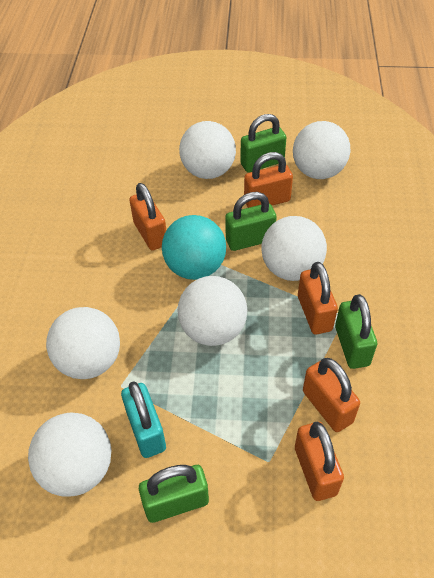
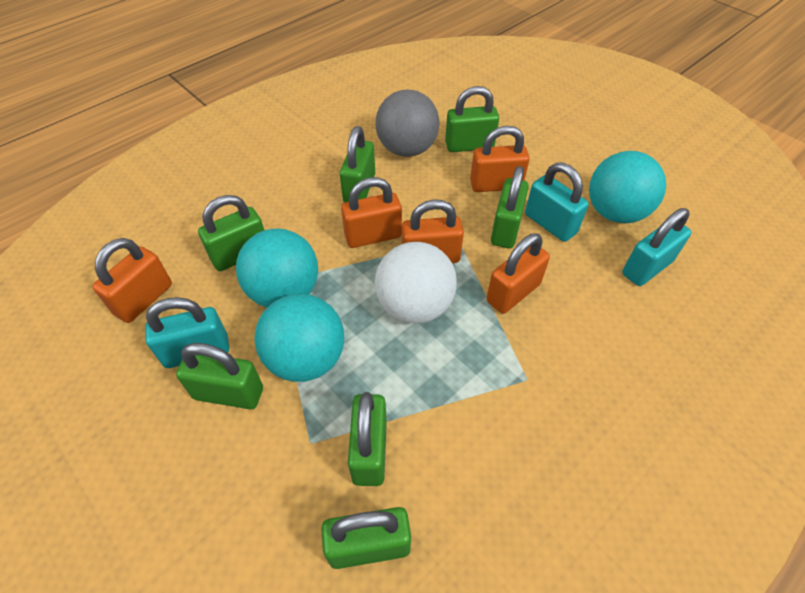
green padlock: 4 -> 7
grey ball: 0 -> 1
turquoise ball: 1 -> 3
turquoise padlock: 1 -> 3
white ball: 6 -> 1

